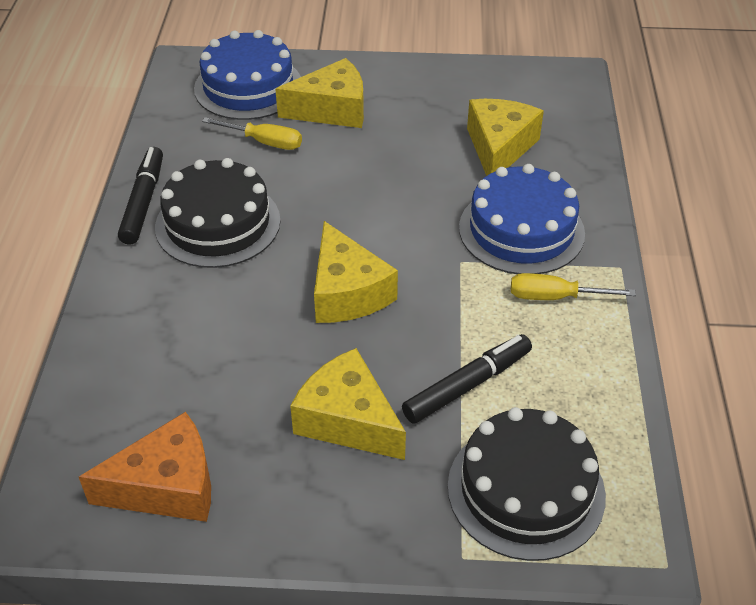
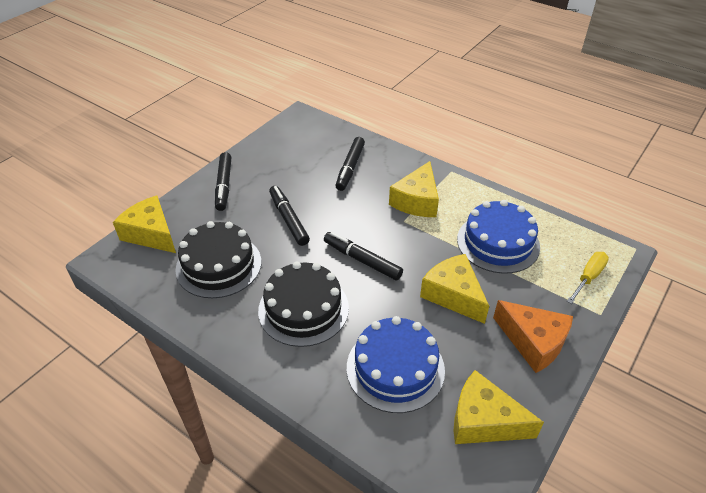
black marker: 2 -> 4
yellow screwdriver: 2 -> 1

